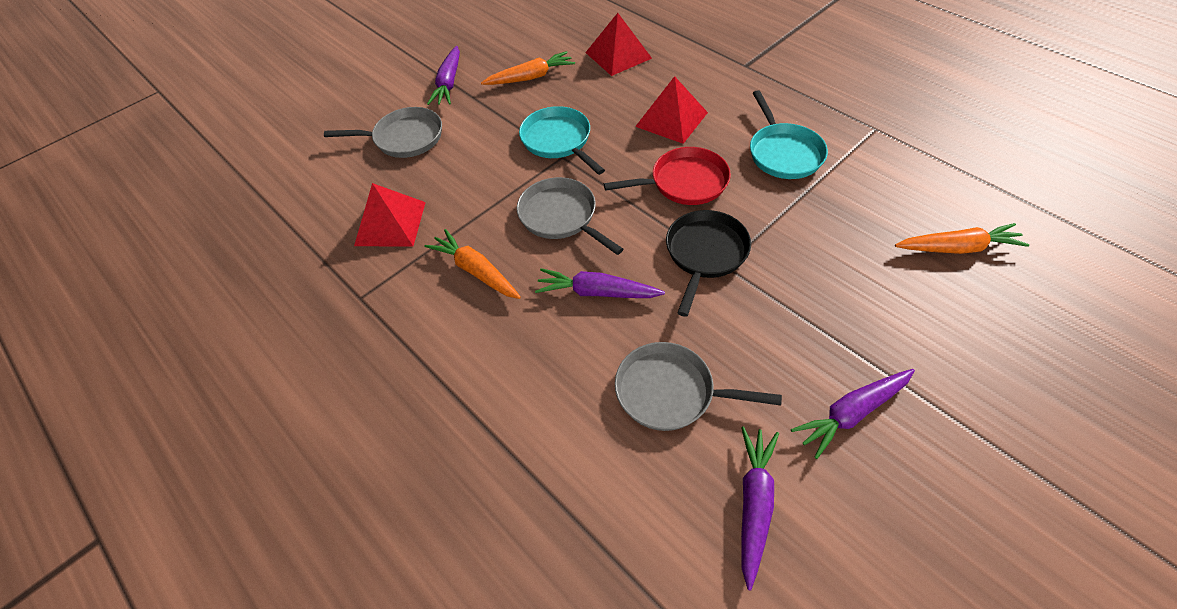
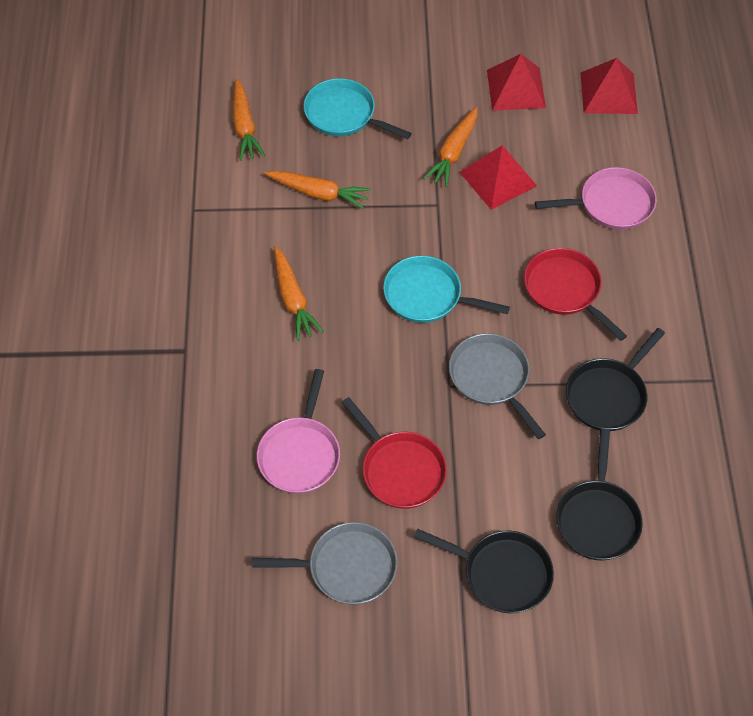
black pan: 1 -> 3
grey pan: 3 -> 2
orange carrot: 3 -> 4
pink pan: 0 -> 2
purple carrot: 4 -> 0
red pan: 1 -> 2

